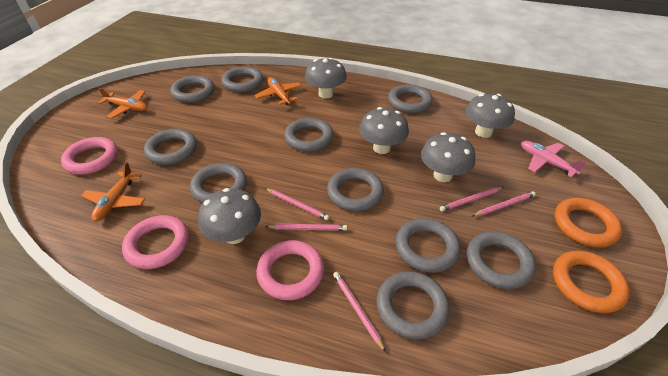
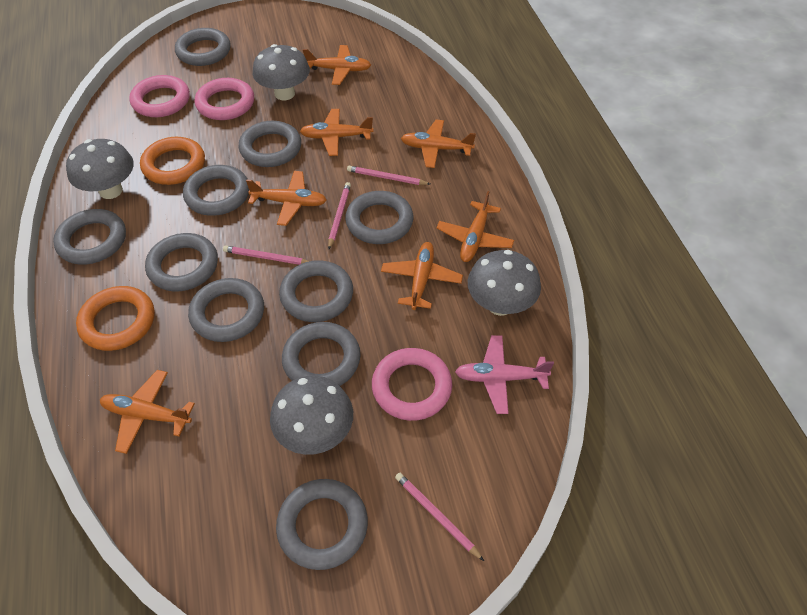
grey mushroom: 5 -> 4
orange plane: 3 -> 7
pink pencil: 5 -> 4

